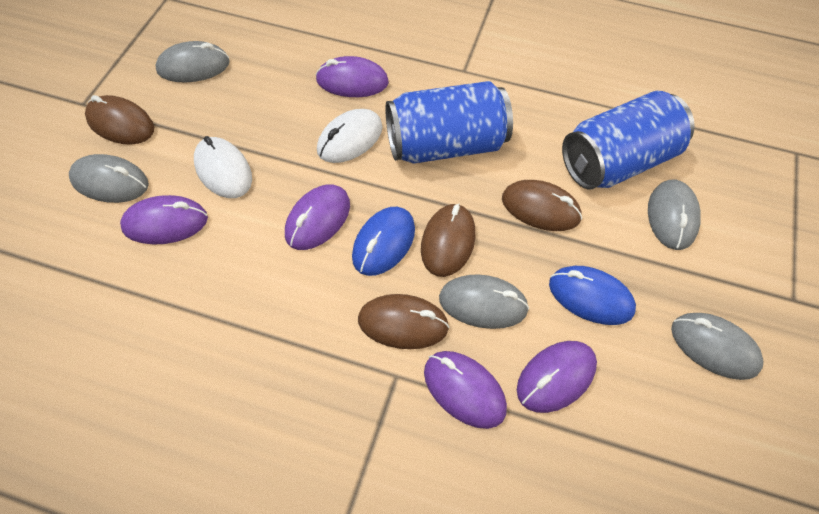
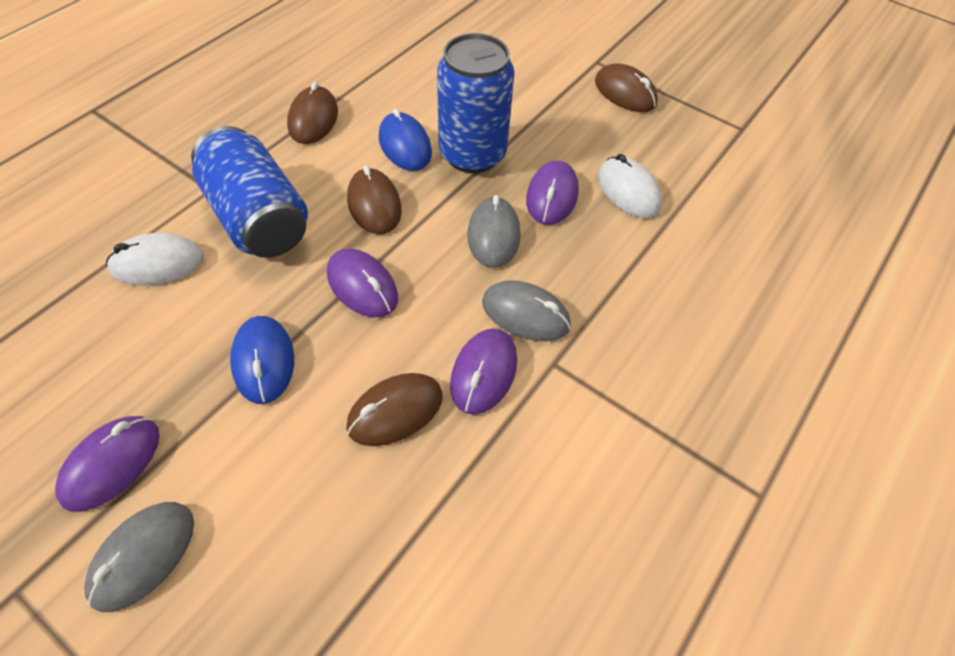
grey mouse: 5 -> 3
purple mouse: 5 -> 4

